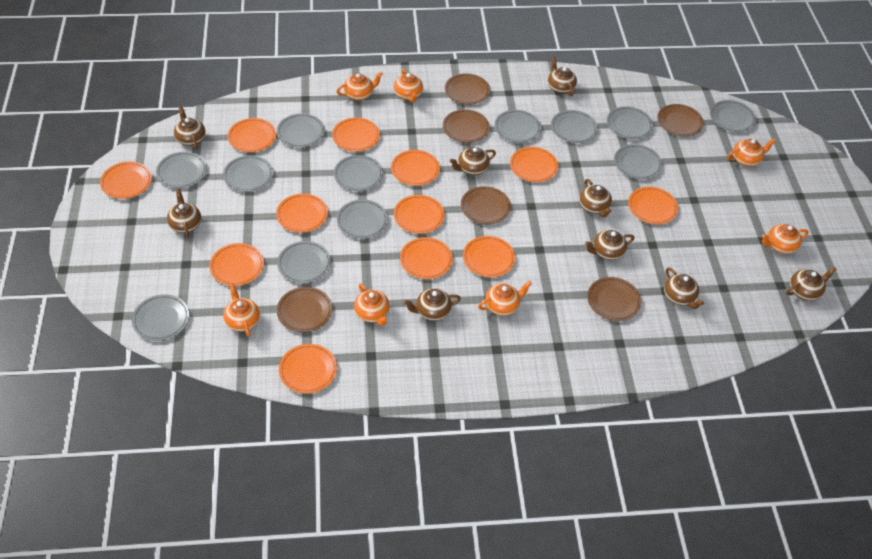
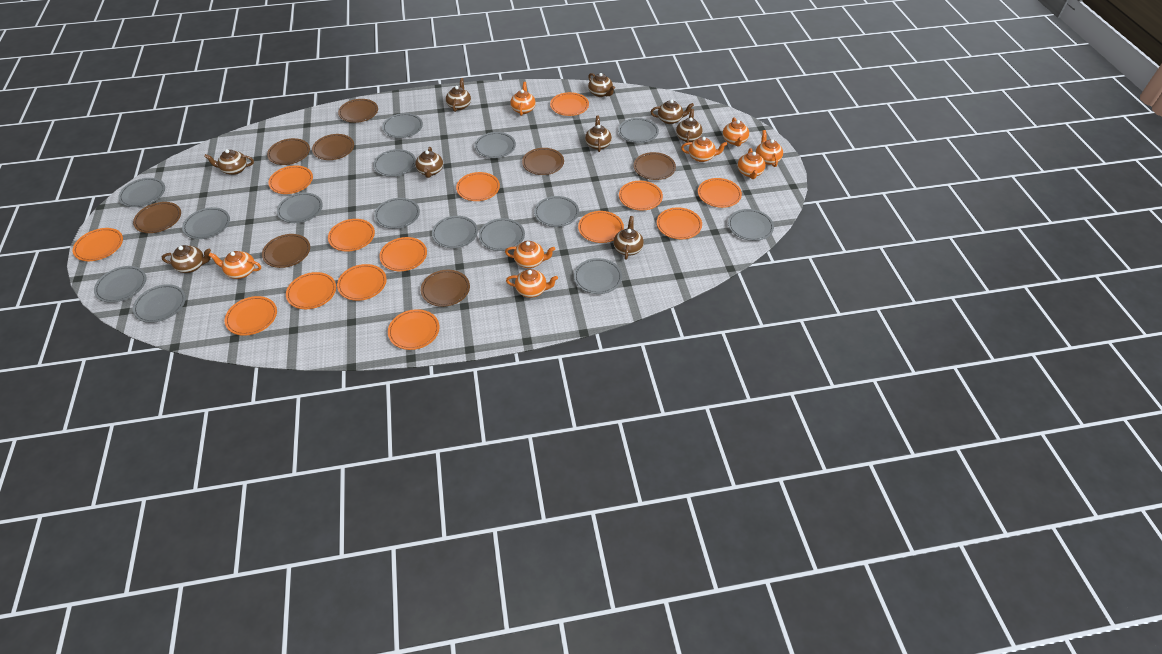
brown plate: 6 -> 8
grey plate: 12 -> 15
orange plate: 12 -> 14
orange teapot: 7 -> 8

